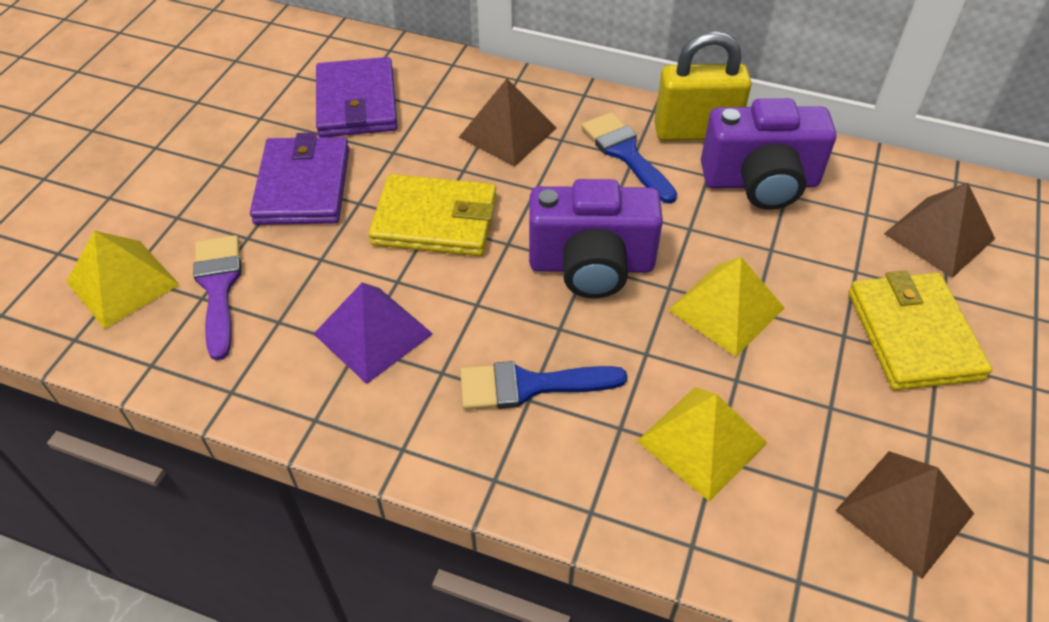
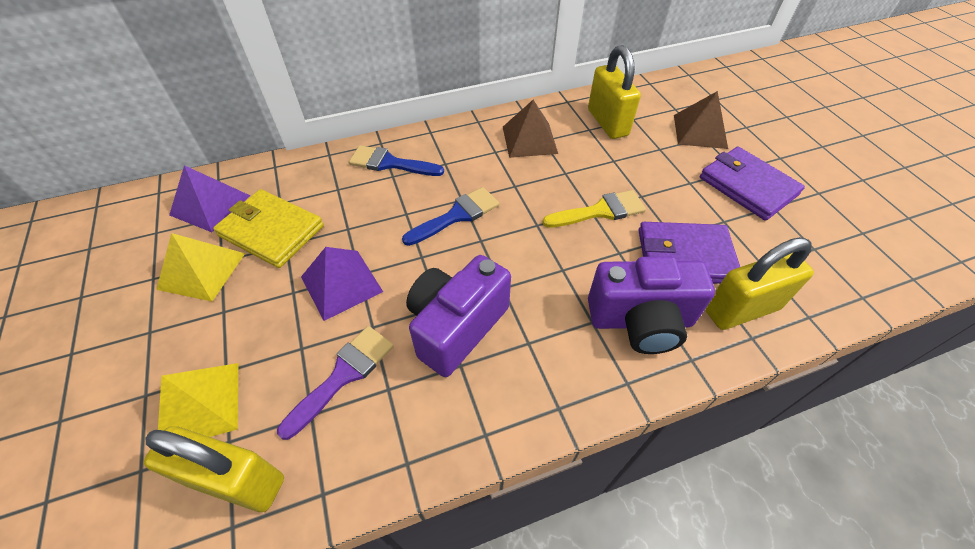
brown pyramid: 3 -> 2
purple pyramid: 1 -> 2
yellow brush: 0 -> 1
yellow padlock: 1 -> 3
yellow pyramid: 3 -> 2
yellow wallet: 2 -> 1

